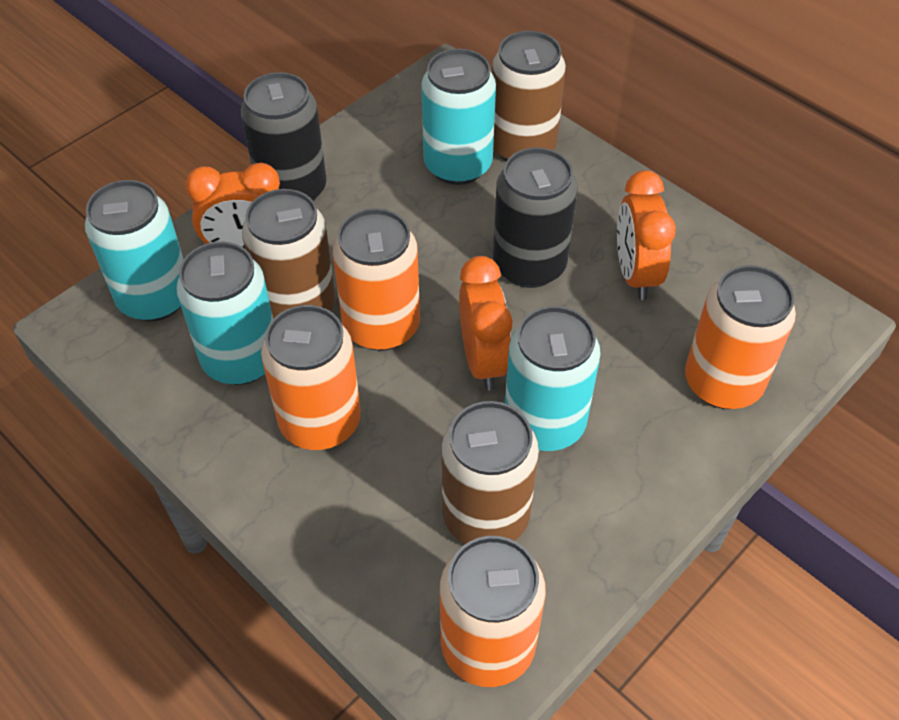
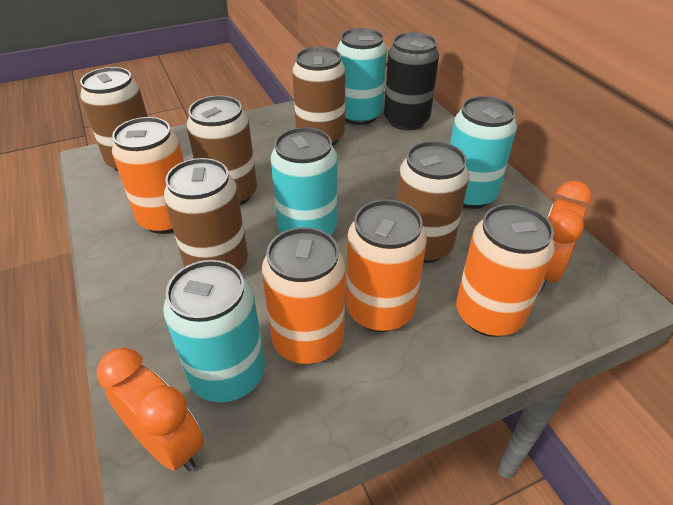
black can: 2 -> 1
brown can: 3 -> 5
orange clock: 3 -> 2

